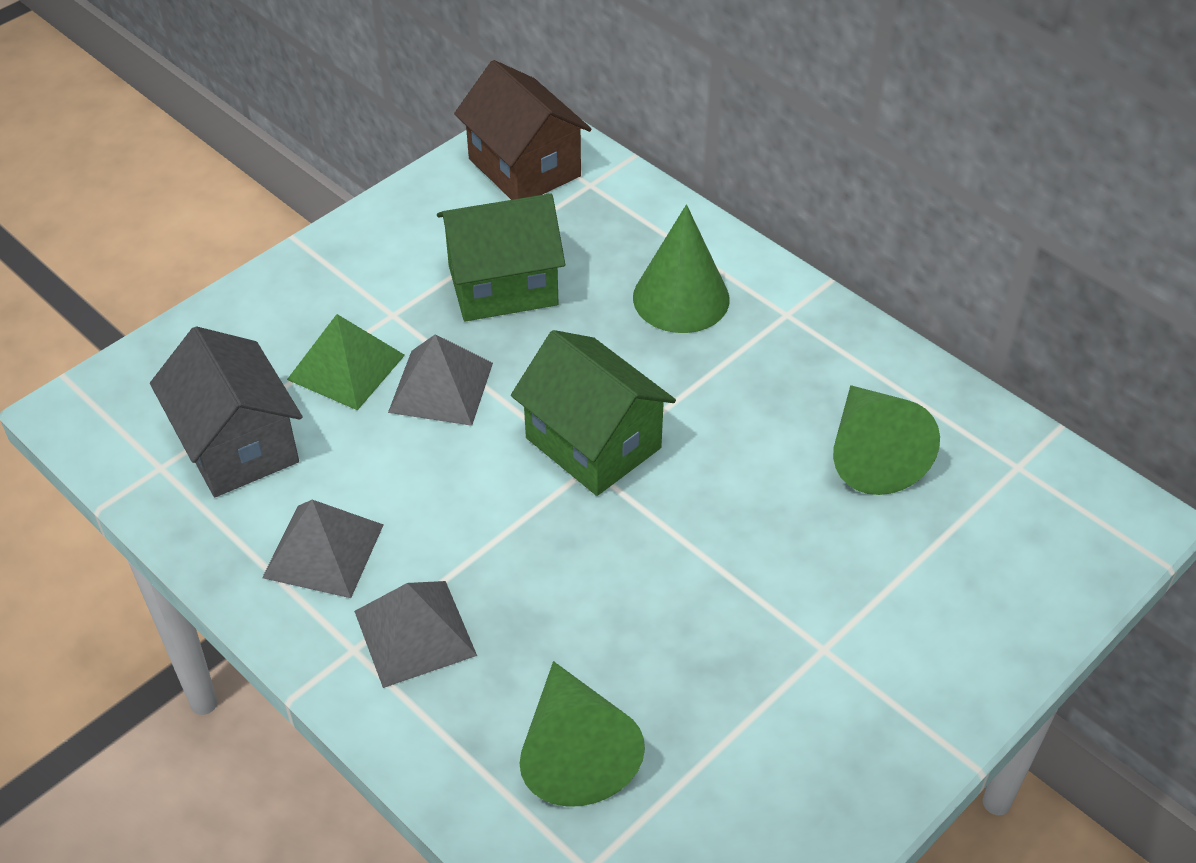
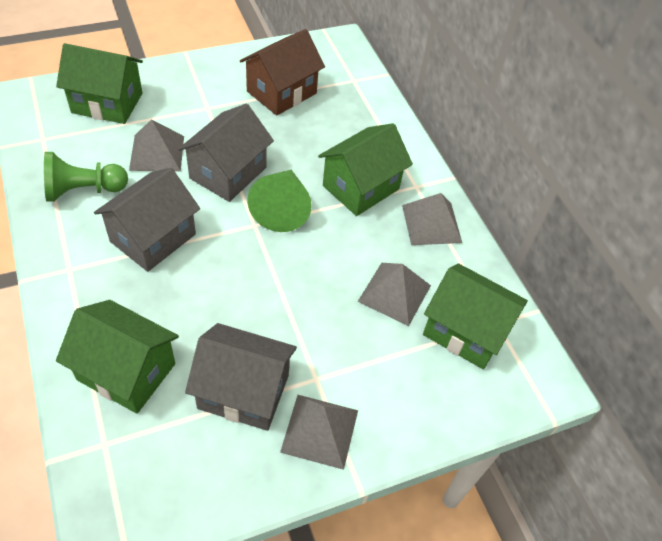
green cone: 3 -> 1
green house: 2 -> 4
green pawn: 0 -> 1
green pyramid: 1 -> 0
grey house: 1 -> 3
grey pyramid: 3 -> 4

